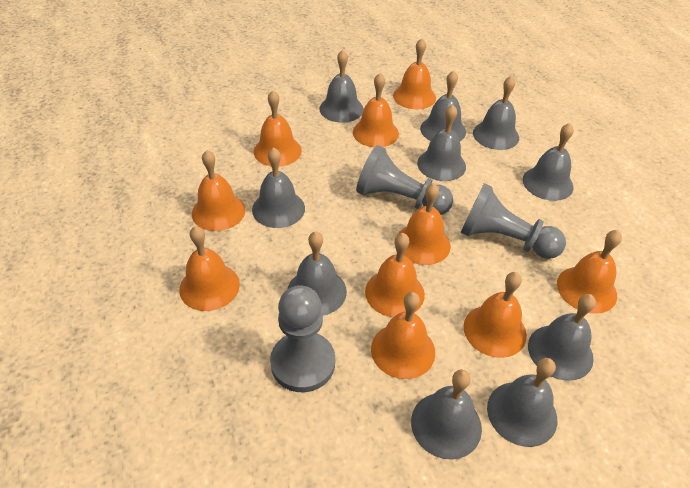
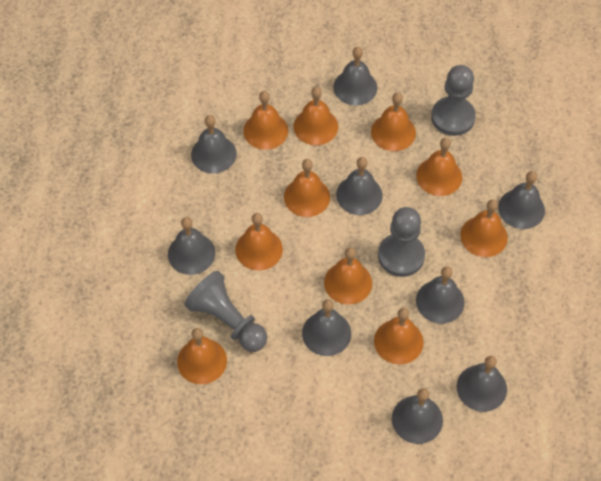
grey bell: 10 -> 9

